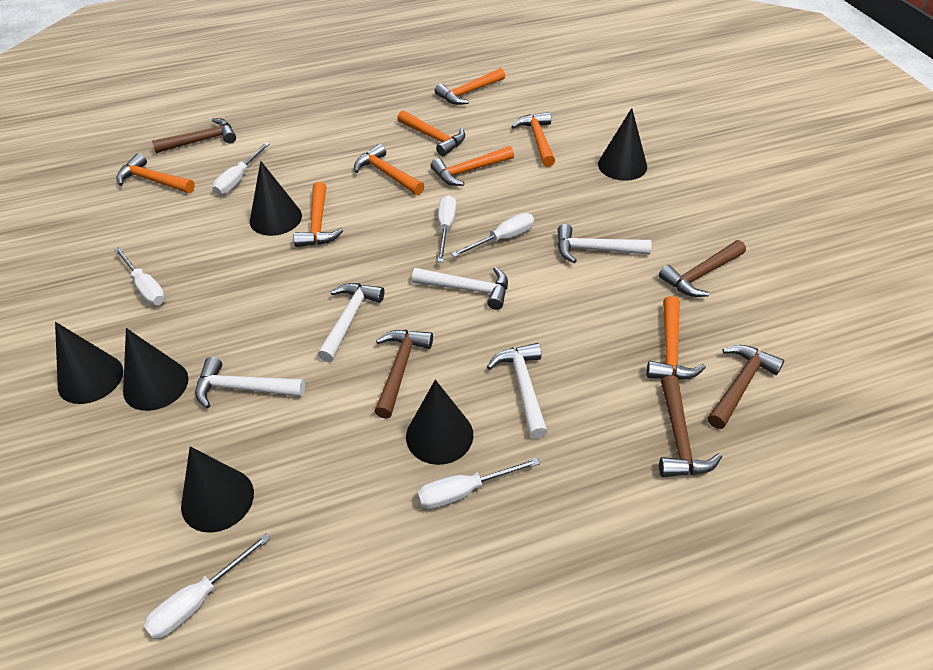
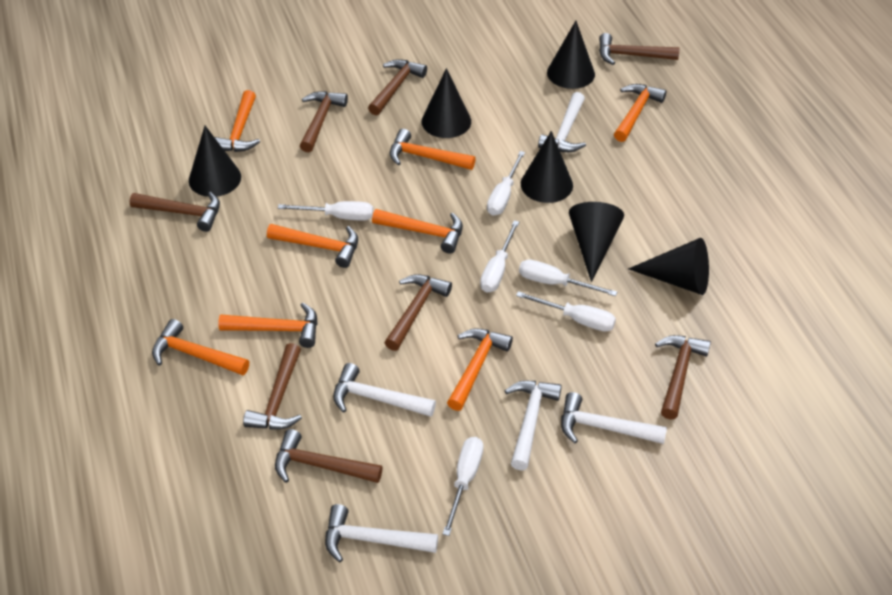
brown hammer: 5 -> 8

